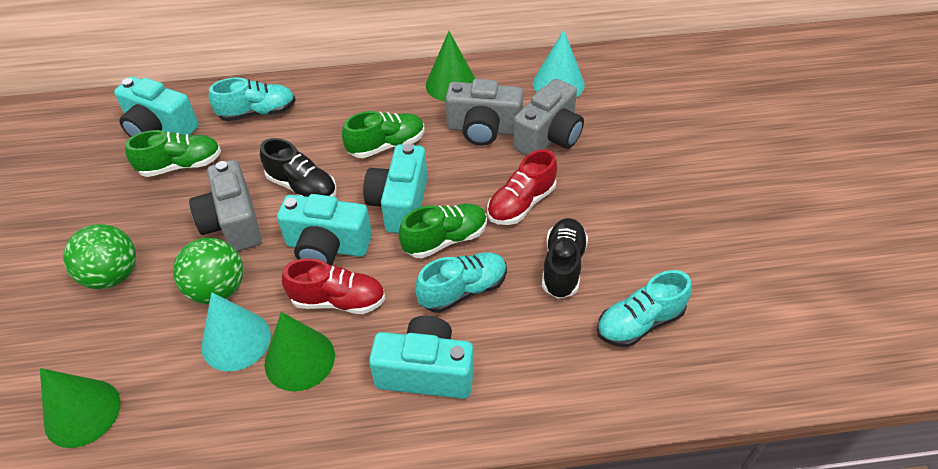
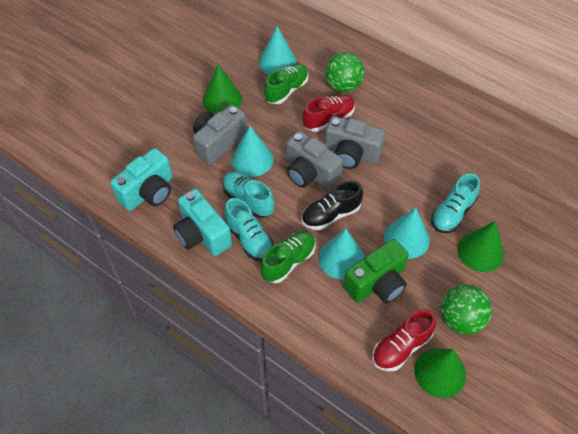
black shoe: 2 -> 1
green camera: 0 -> 1
green shoe: 3 -> 2
turquoise camera: 4 -> 2
turquoise cone: 2 -> 4

